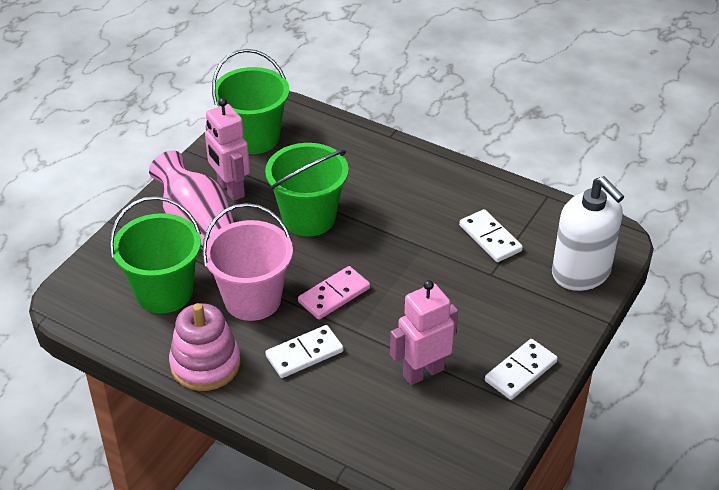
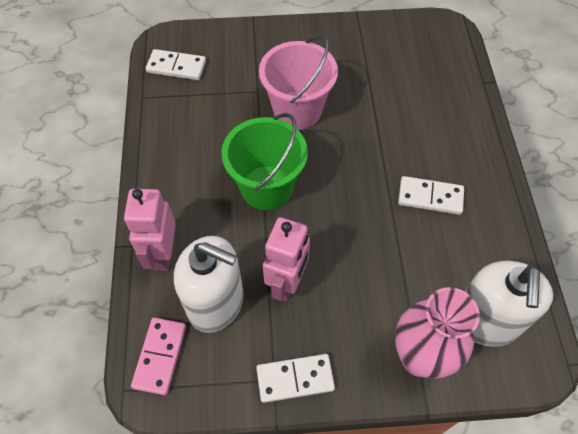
green bucket: 3 -> 1
pink stacking toy: 1 -> 0
white soap dispenser: 1 -> 2

